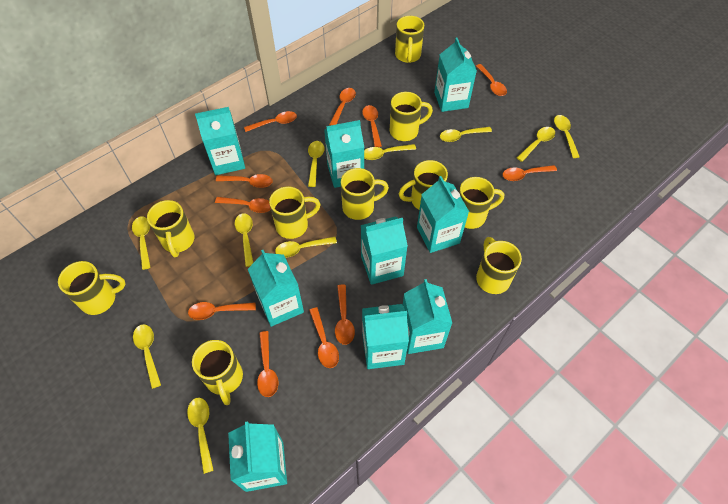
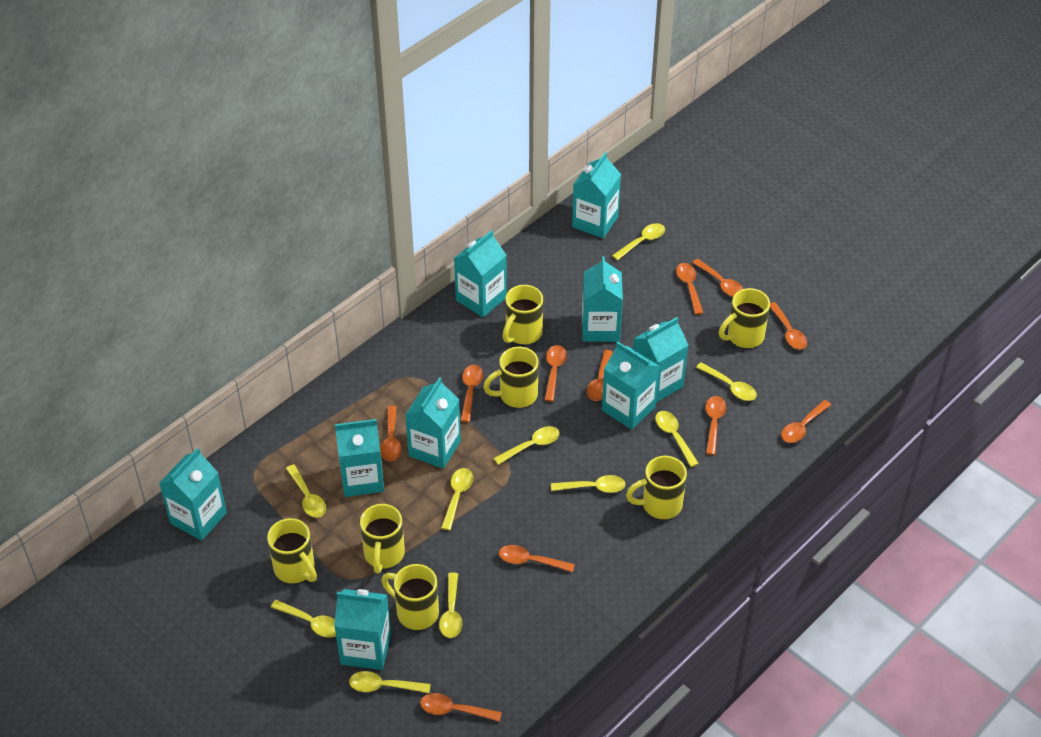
yellow mug: 10 -> 7

